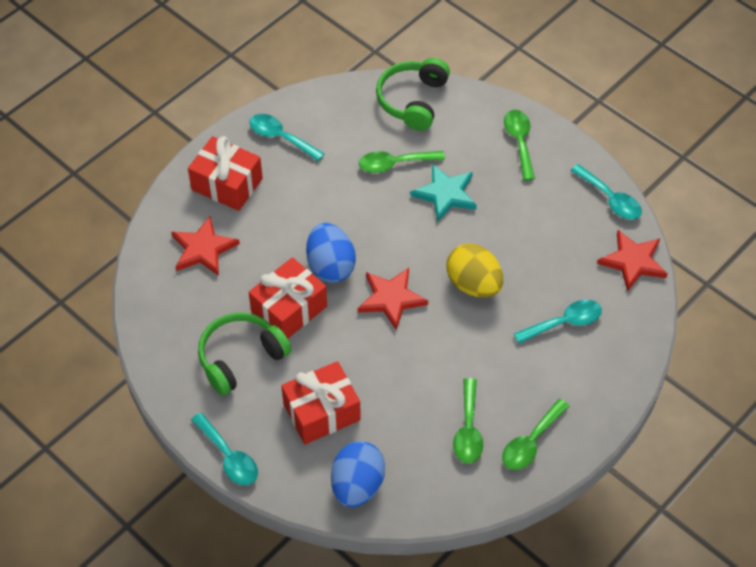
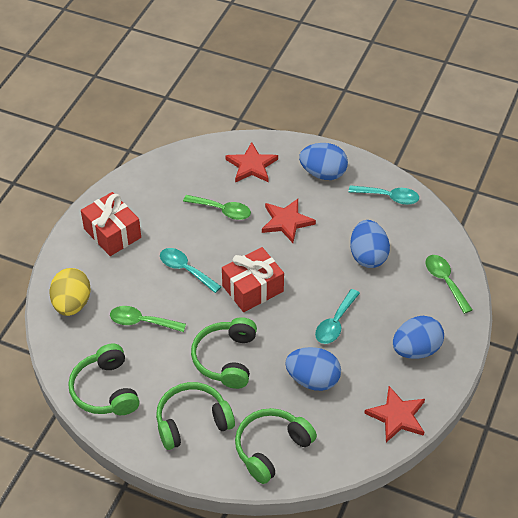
blue egg: 2 -> 4
green headphones: 2 -> 4
green spoon: 4 -> 3
red gift: 3 -> 2
turquoise spoon: 4 -> 3
turquoise star: 1 -> 0

